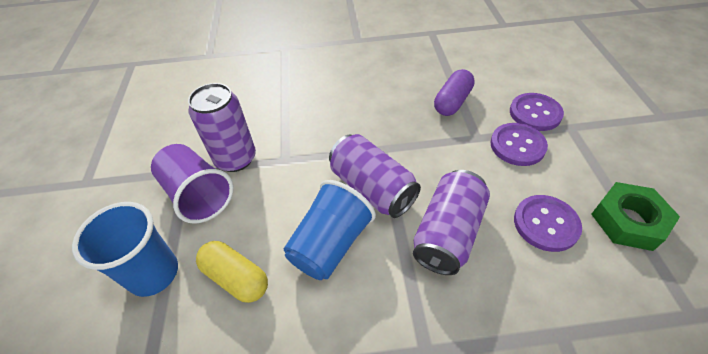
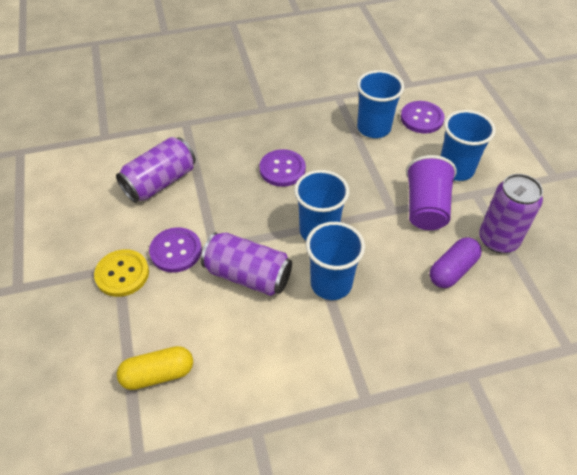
blue cup: 2 -> 4
green nut: 1 -> 0
yellow button: 0 -> 1

